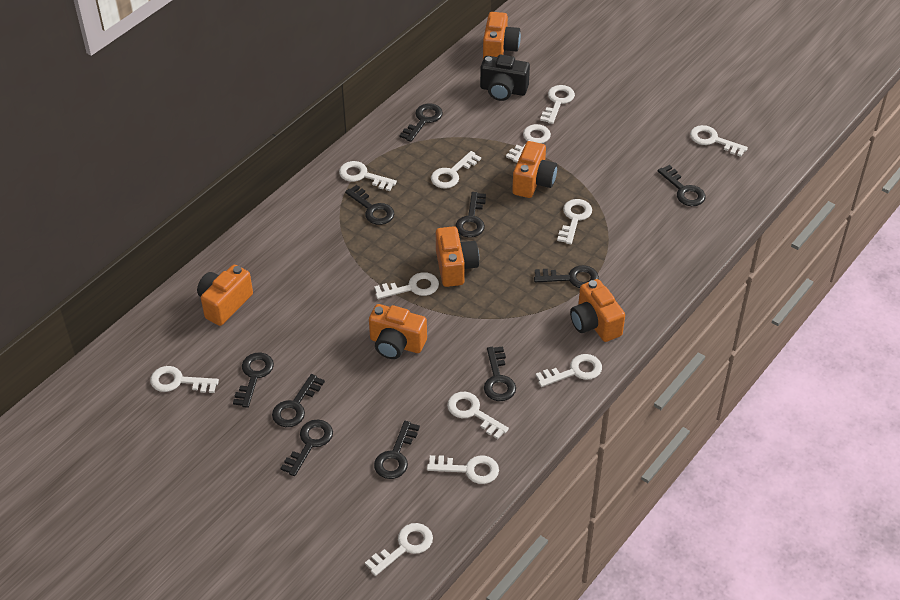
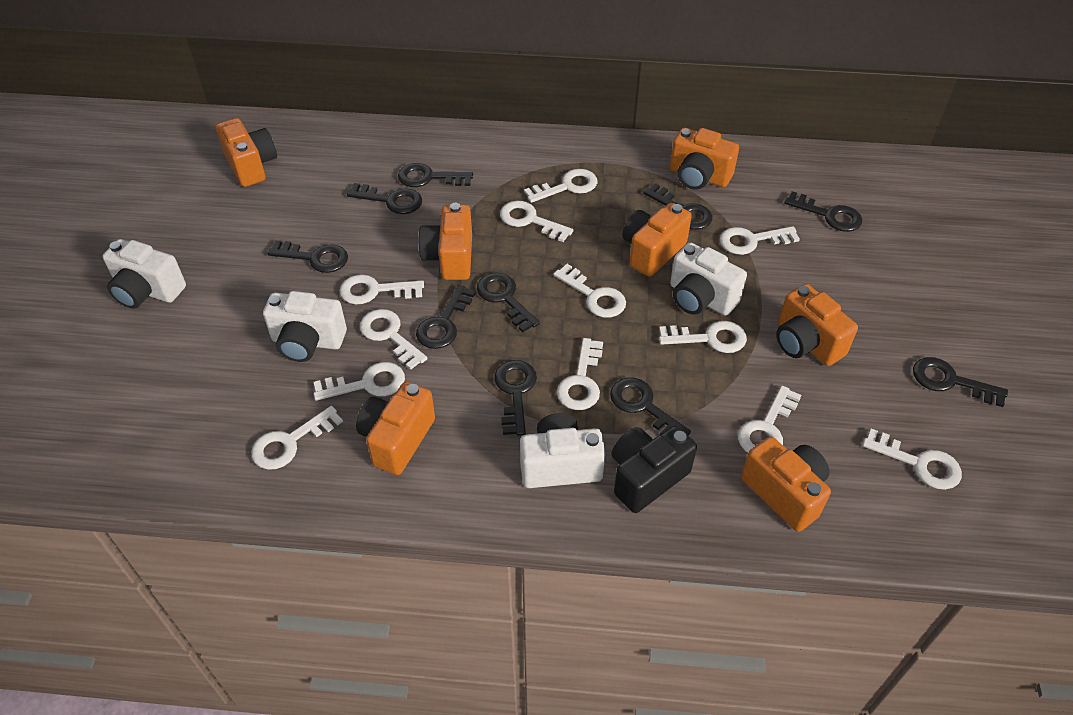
orange camera: 6 -> 7
white camera: 0 -> 4

